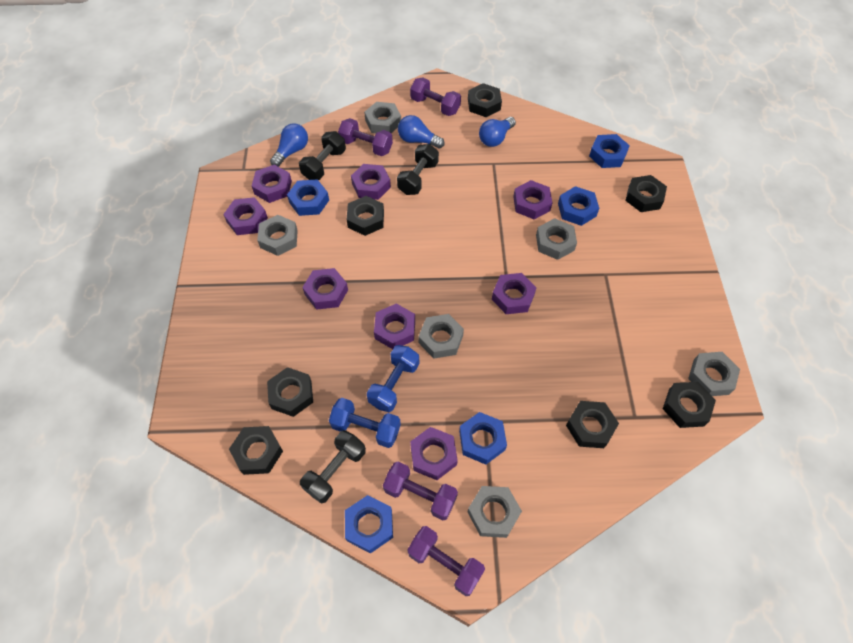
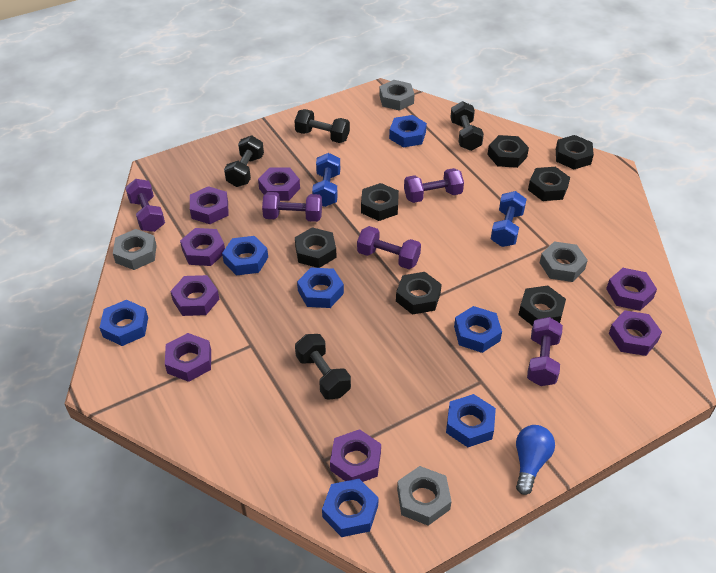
black dumbbell: 3 -> 4
blue light bulb: 3 -> 1
blue nut: 5 -> 7
grey nut: 6 -> 4
purple dumbbell: 4 -> 5

